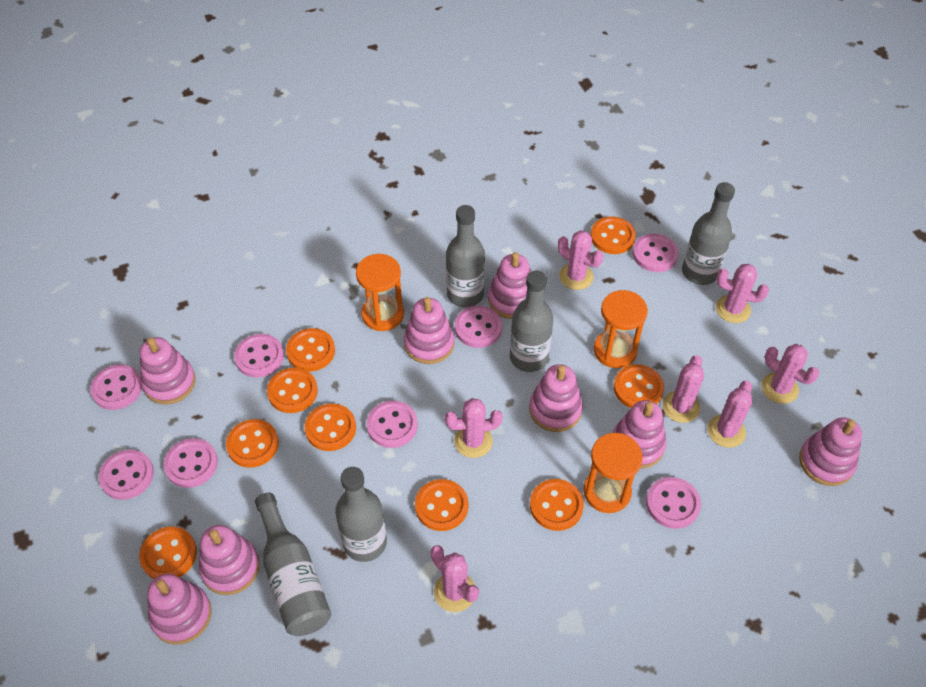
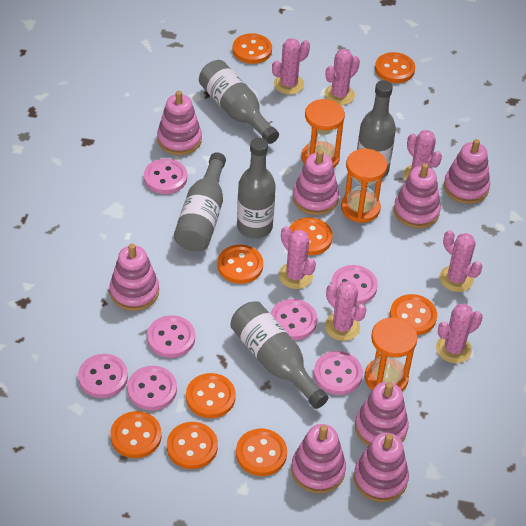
pink button: 8 -> 7

